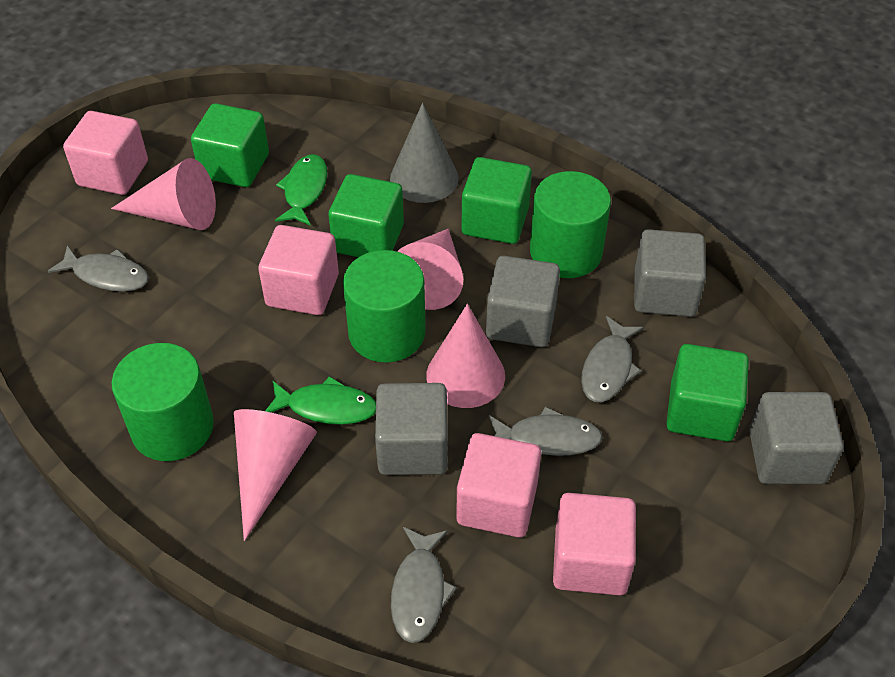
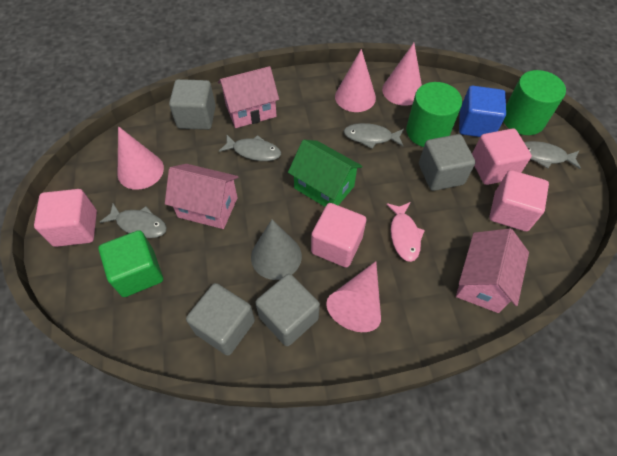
blue cube: 0 -> 1
green cube: 4 -> 1
green cylinder: 3 -> 2
green fish: 2 -> 0
green house: 0 -> 1
pink fish: 0 -> 1
pink house: 0 -> 3

